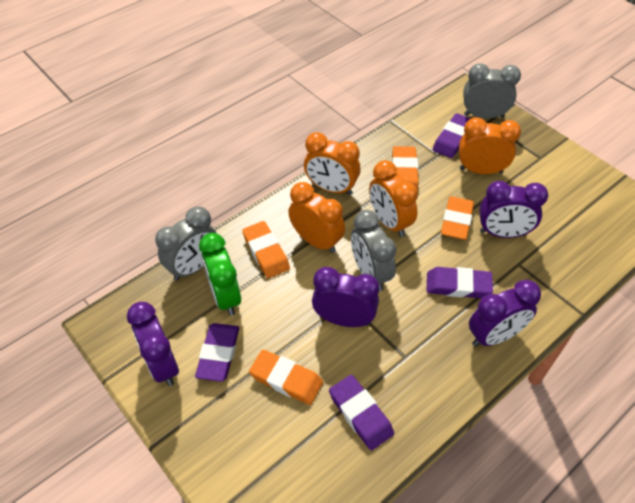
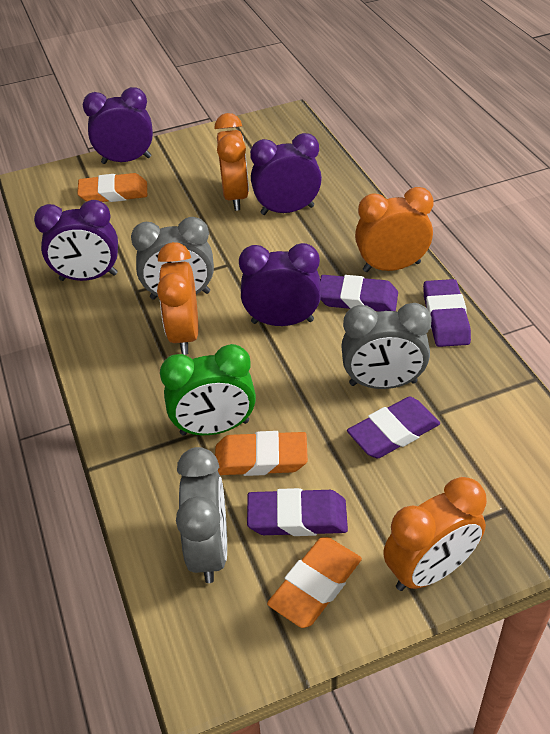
orange eraser: 4 -> 3

